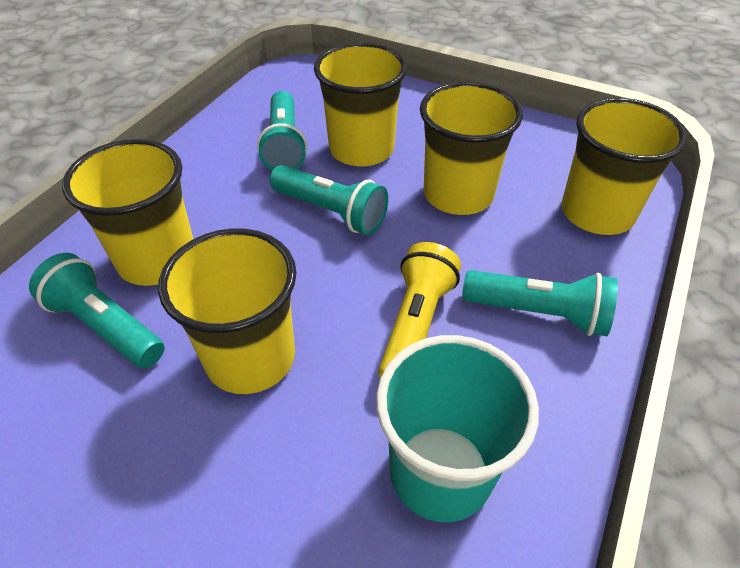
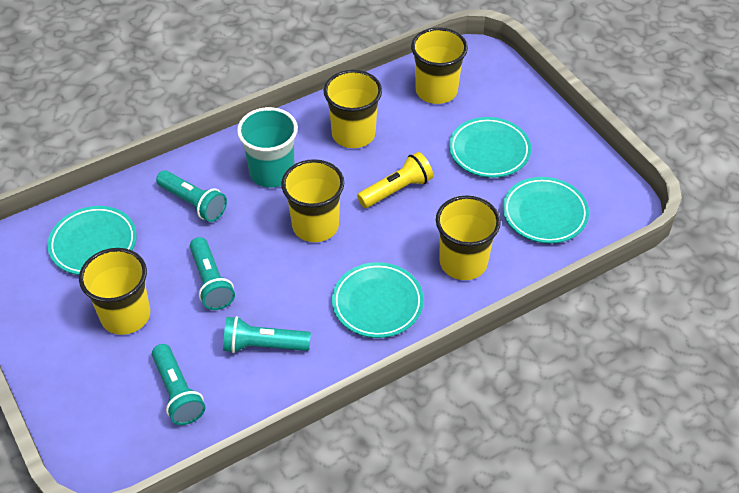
turquoise plate: 0 -> 4

